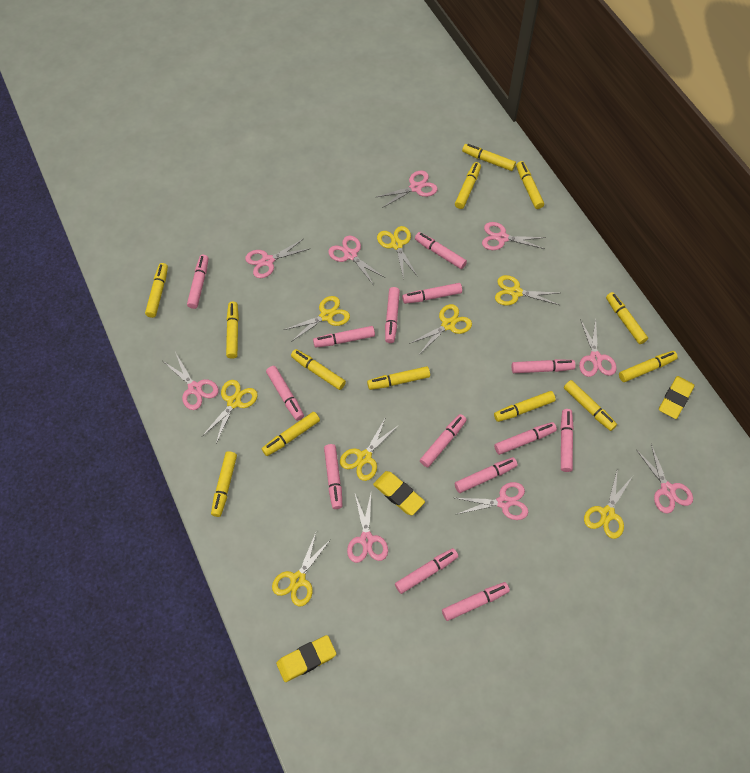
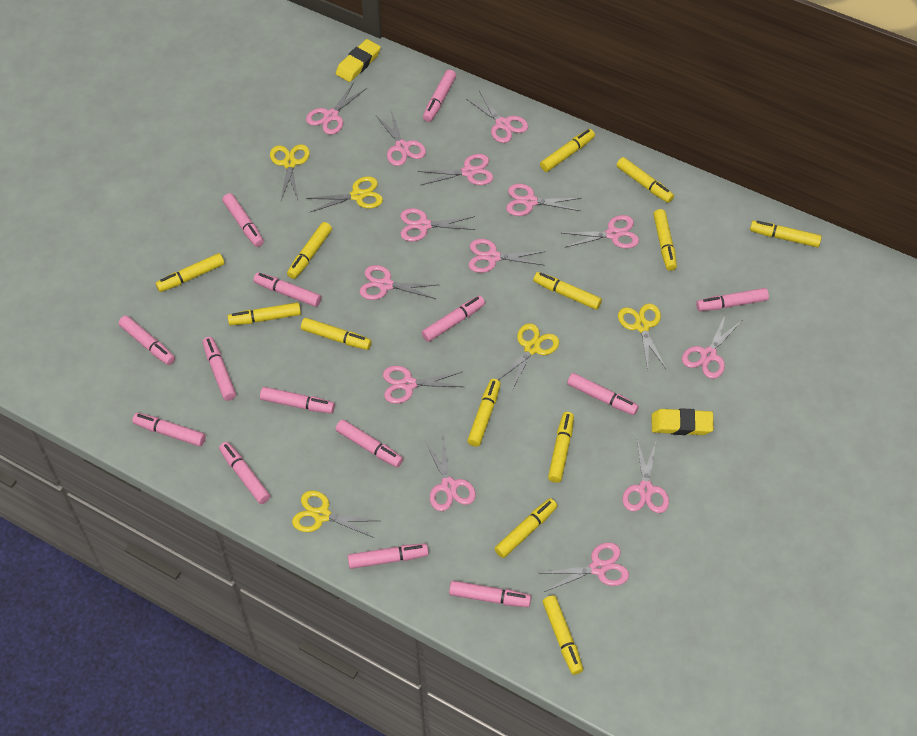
pink scissors: 9 -> 14
yellow eraser: 3 -> 2
yellow scissors: 8 -> 5

